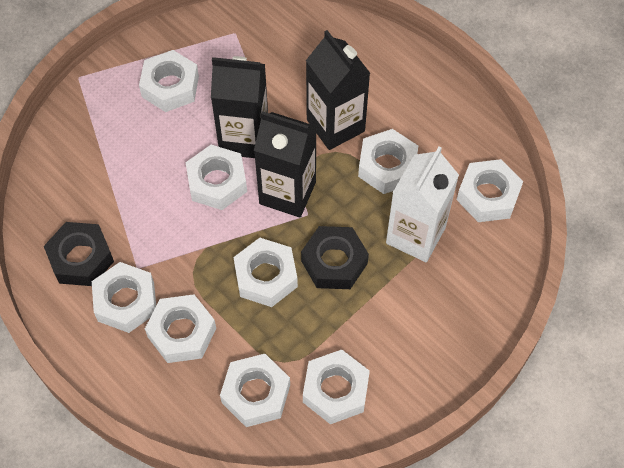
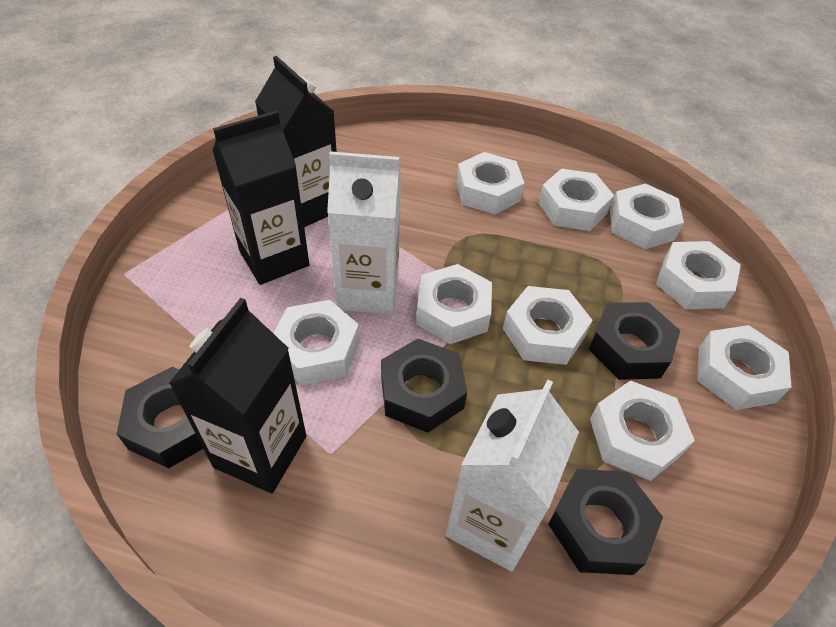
black nut: 2 -> 4
white carton: 1 -> 2

